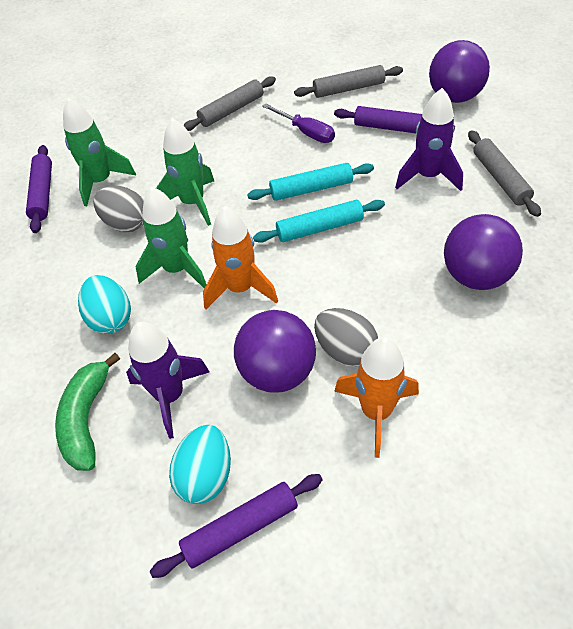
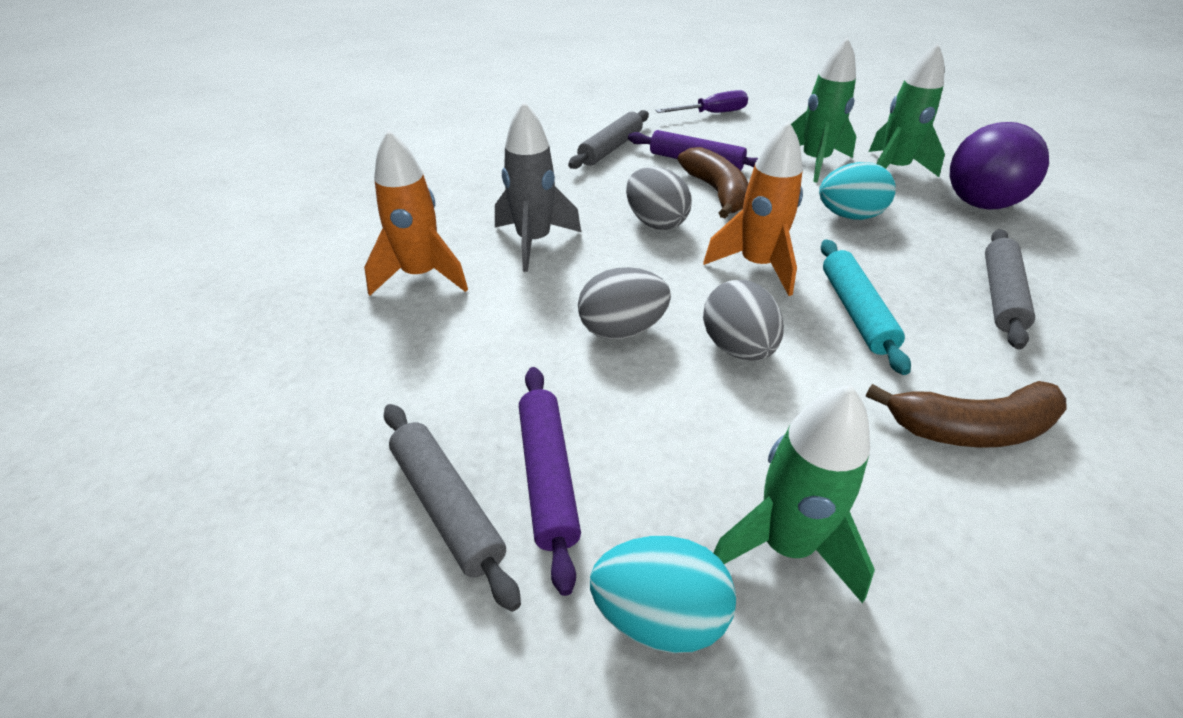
brown banana: 0 -> 2
green banana: 1 -> 0
grey egg: 2 -> 3
grey rocket: 0 -> 1
purple ball: 3 -> 1
purple rocket: 2 -> 0
purple rolling pin: 3 -> 2
turquoise rolling pin: 2 -> 1

